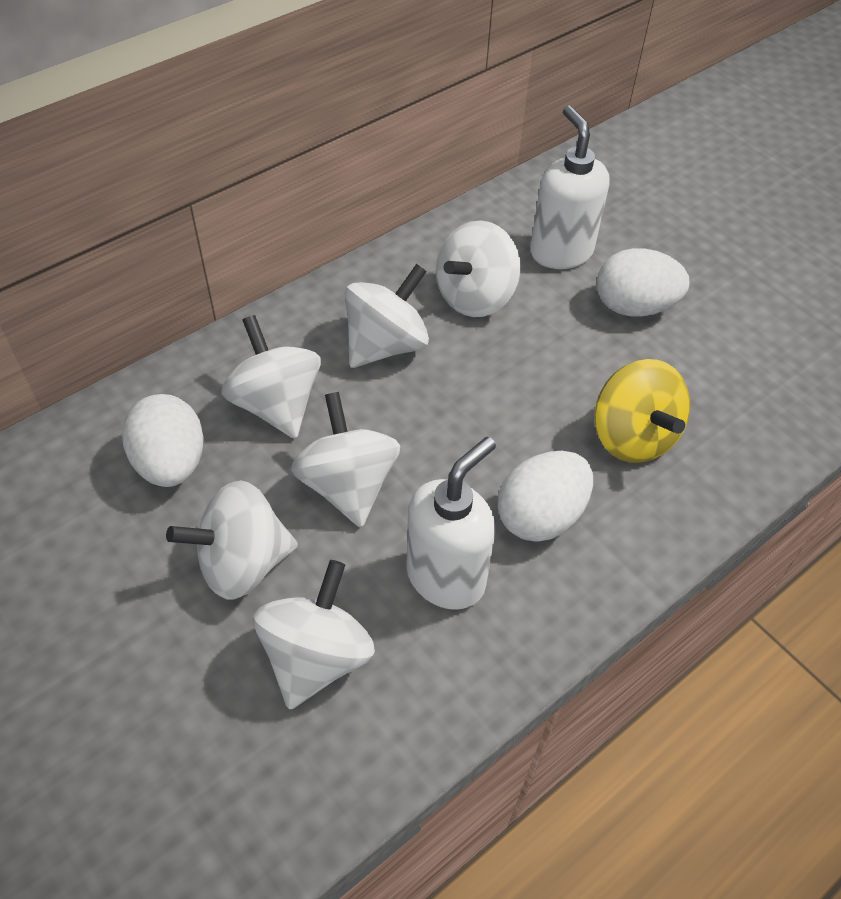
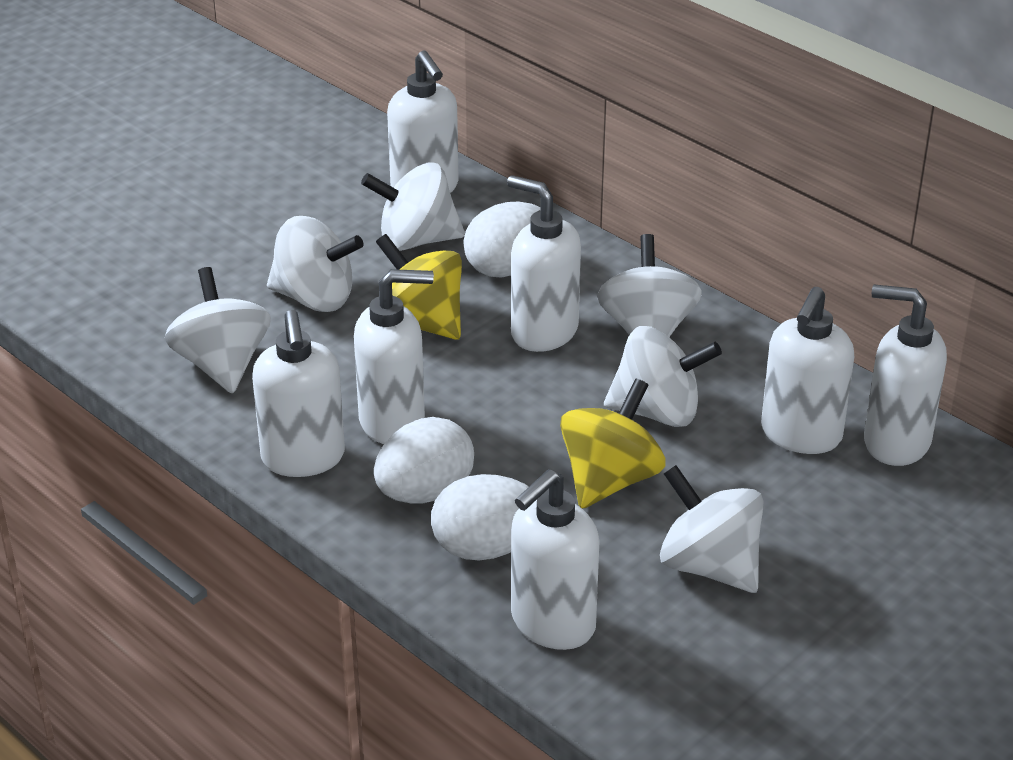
white soap dispenser: 2 -> 7
yellow spinning top: 1 -> 2

